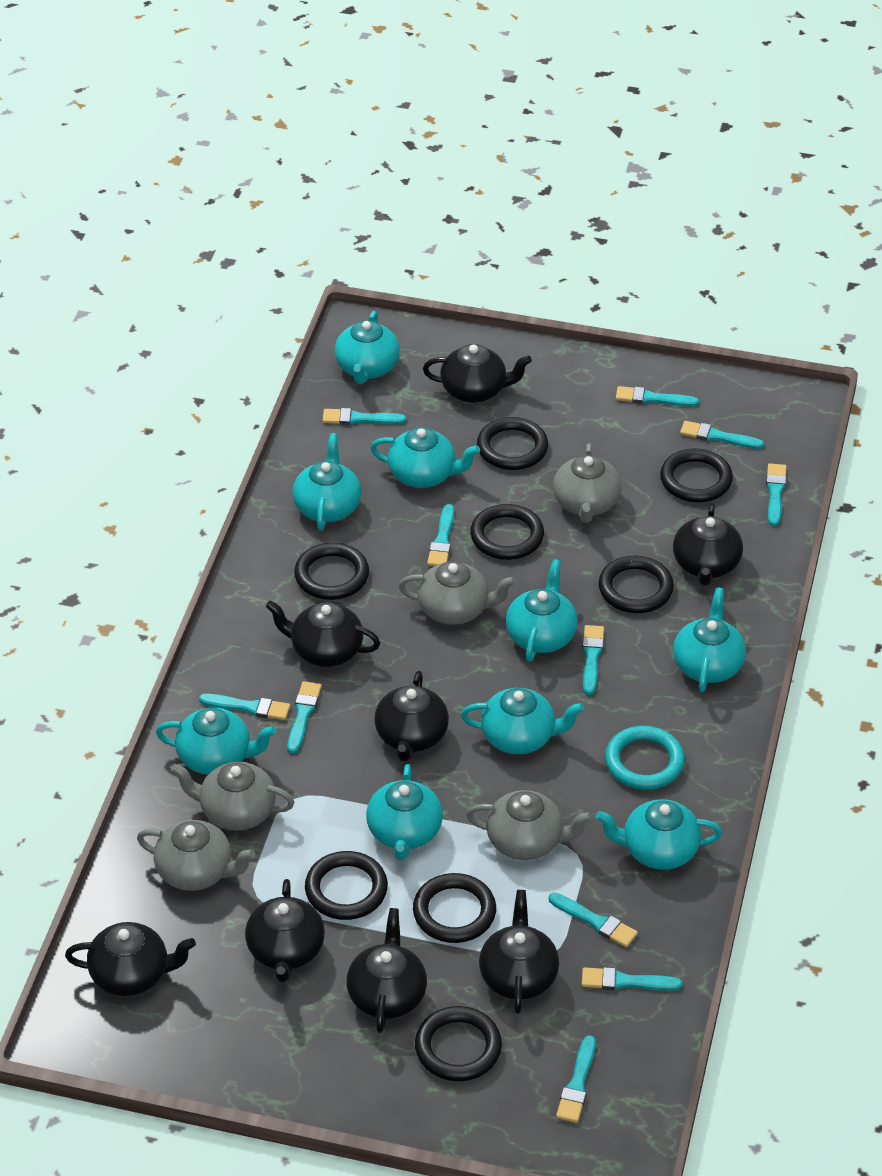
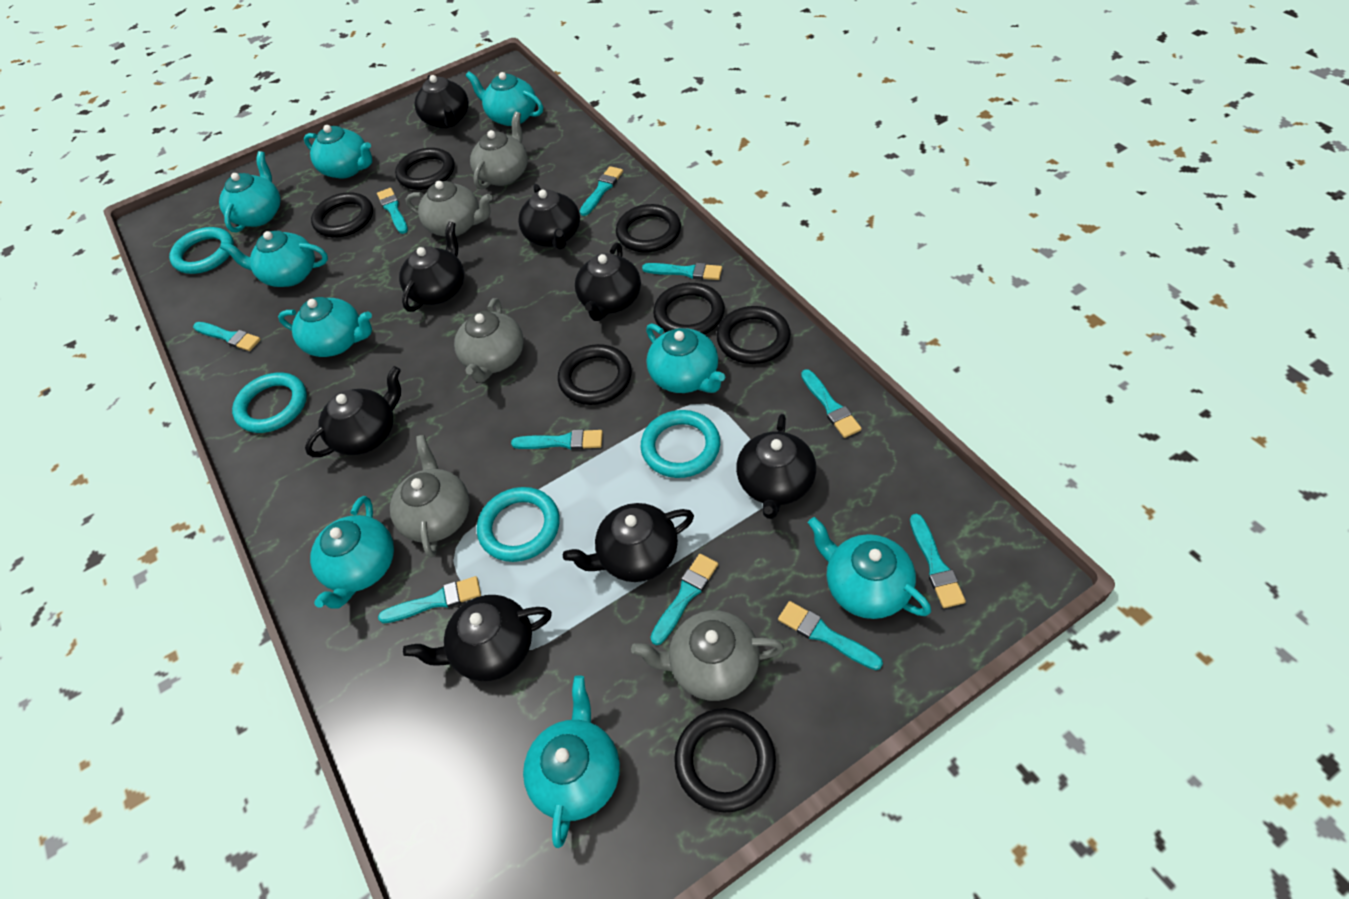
black ring: 8 -> 7
turquoise brush: 11 -> 10
turquoise ring: 1 -> 4

